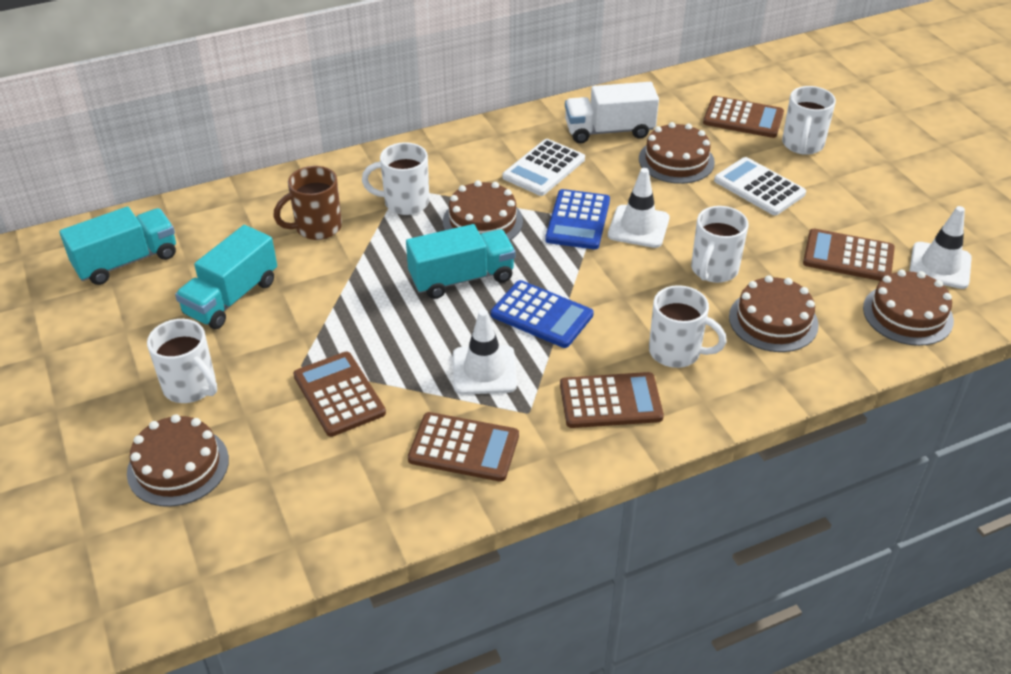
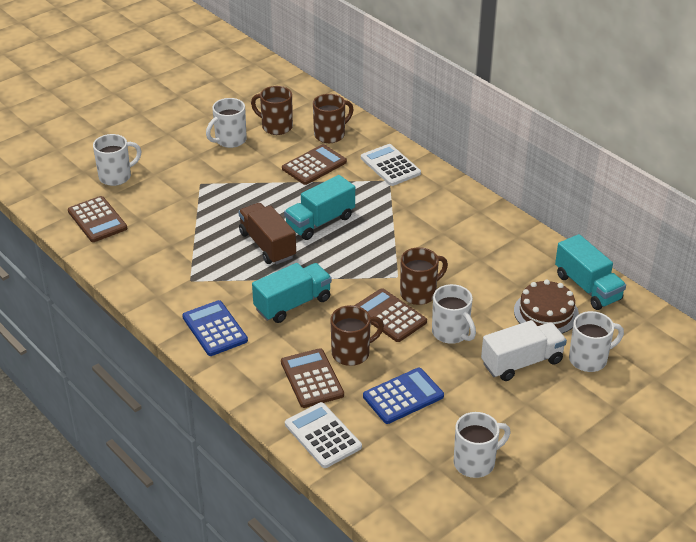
brown cake: 5 -> 1
brown calculator: 5 -> 4
brown mug: 1 -> 4
brown truck: 0 -> 1
white traffic cone: 3 -> 0

